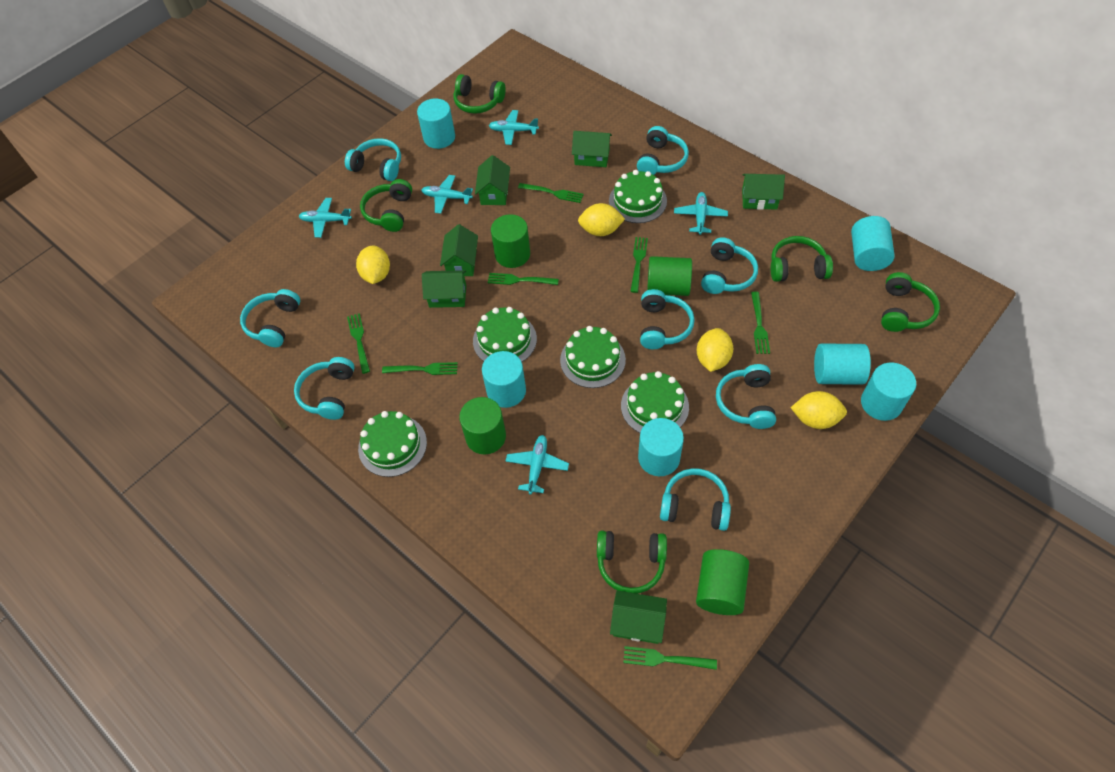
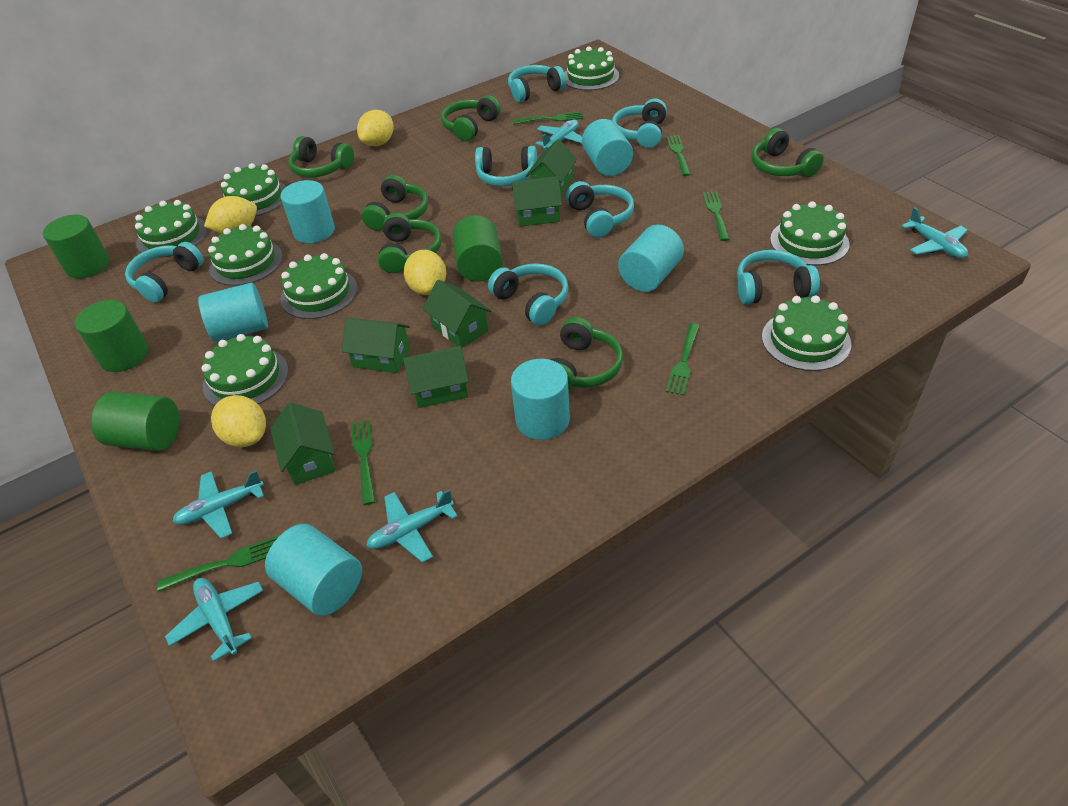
green cake: 5 -> 8
green fork: 7 -> 6
green headphones: 5 -> 6
turquoise headphones: 8 -> 7

